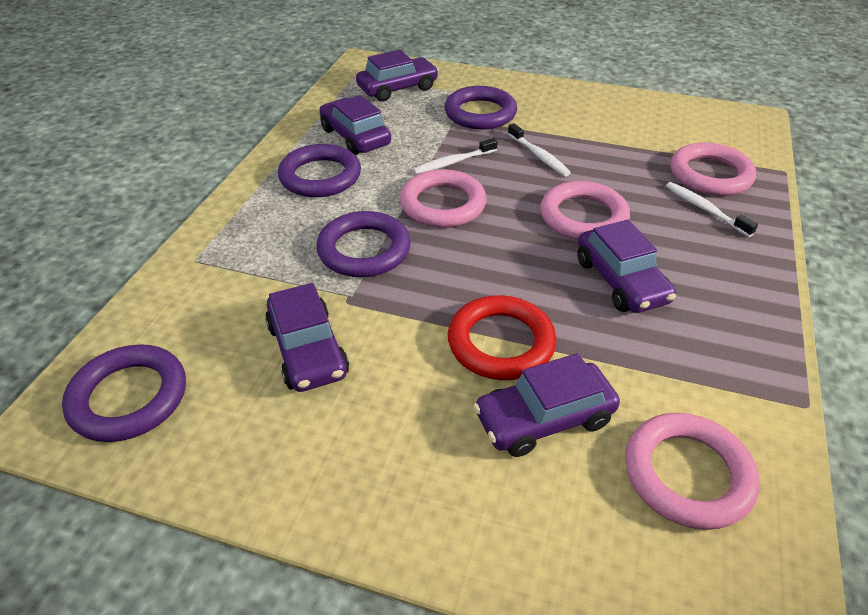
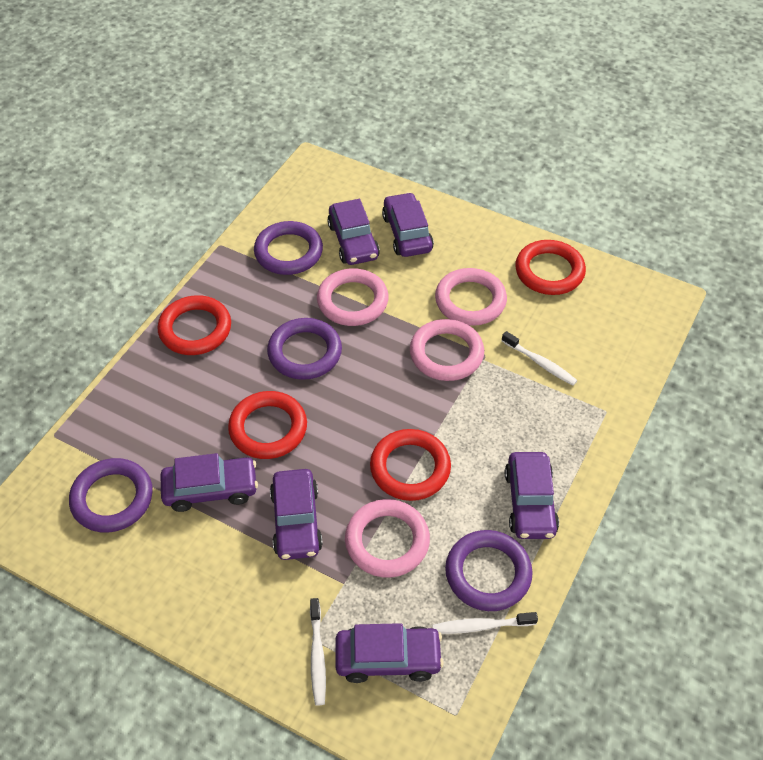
purple car: 5 -> 6
red ring: 1 -> 4

